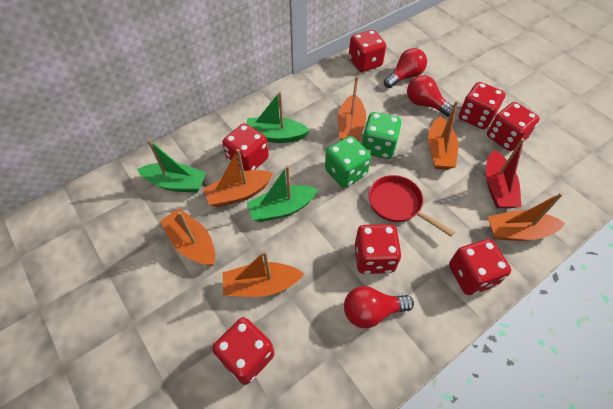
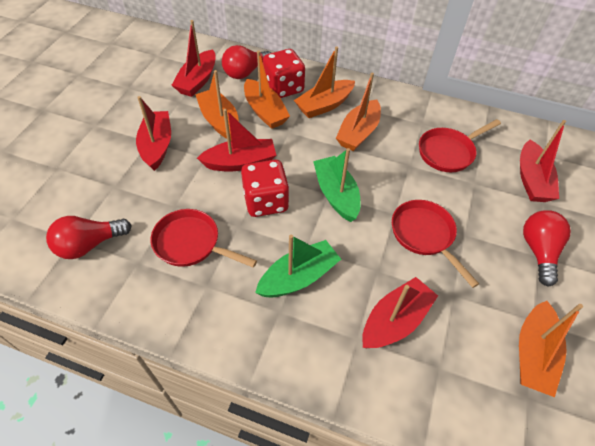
green boat: 3 -> 2
green dice: 2 -> 0
orange boat: 6 -> 5
red boat: 1 -> 5
red dice: 7 -> 2
red pan: 1 -> 3

